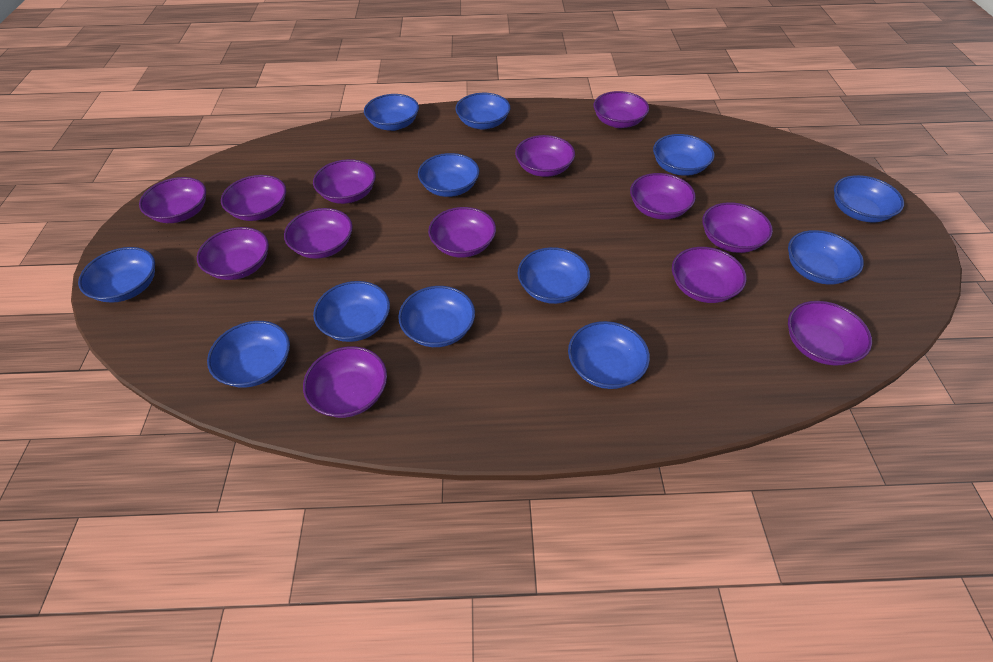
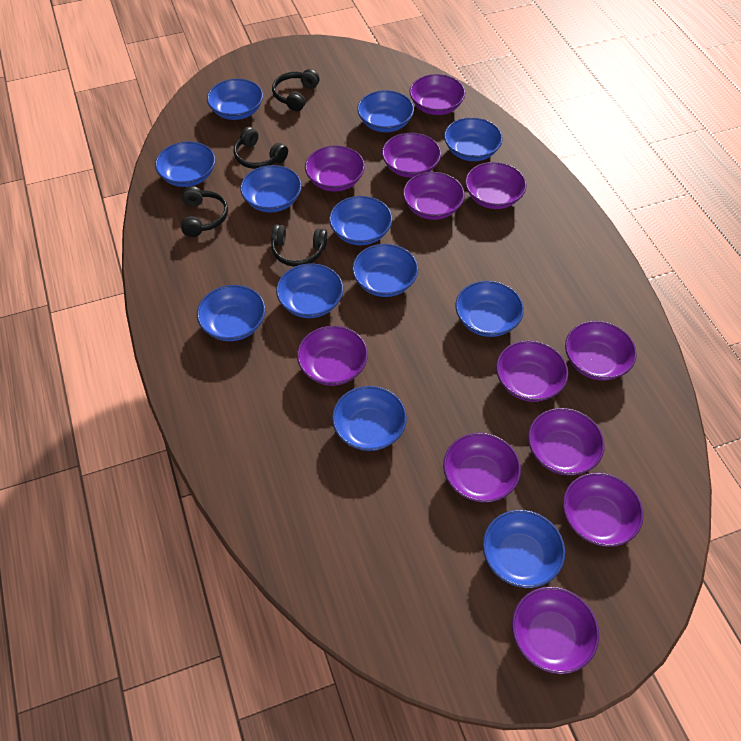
black headphones: 0 -> 4
purple bowl: 13 -> 12

